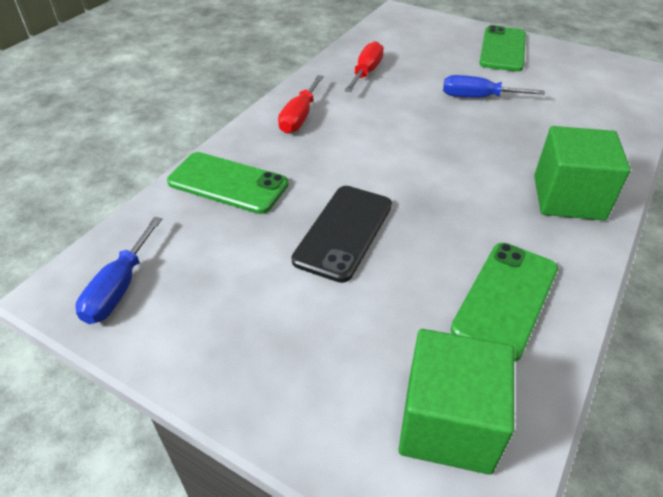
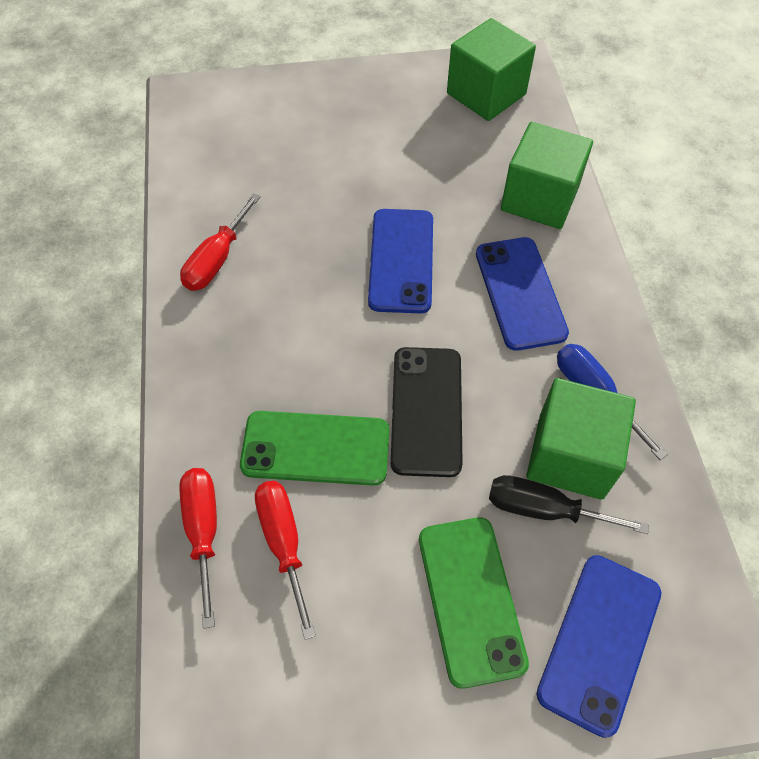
black screwdriver: 0 -> 1
blue phone: 0 -> 3
blue screwdriver: 2 -> 1
green cube: 2 -> 3
green phone: 3 -> 2
red screwdriver: 2 -> 3

